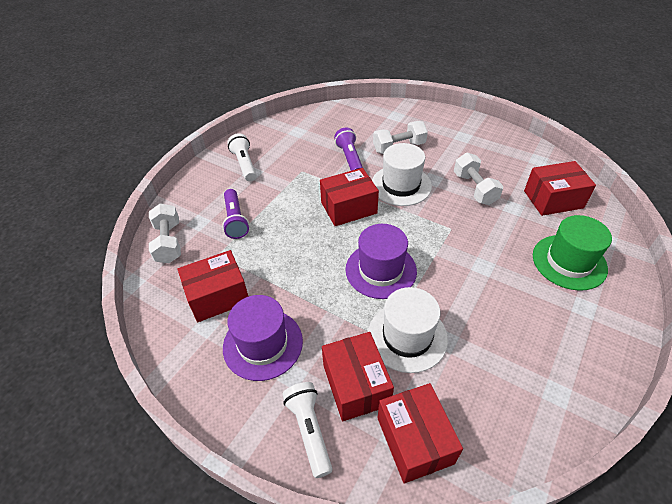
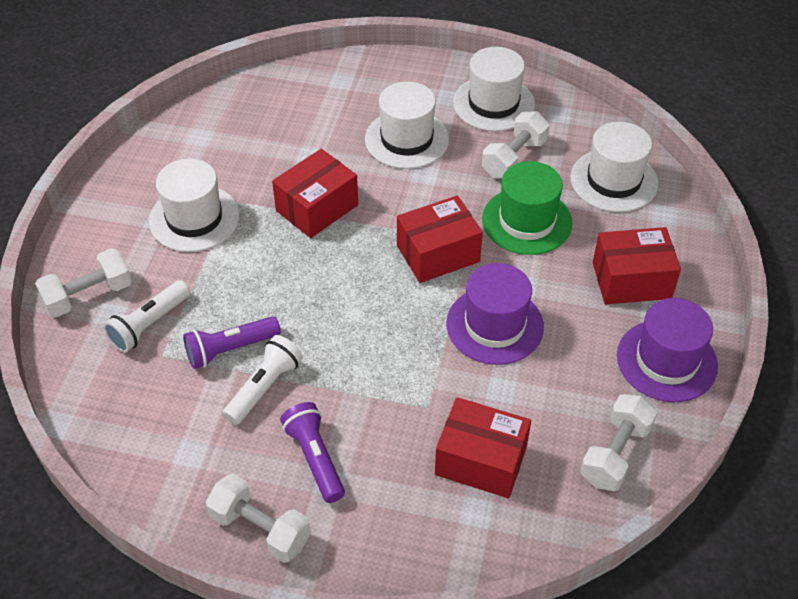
red box: 5 -> 4
white dumbbell: 3 -> 4
white hat: 2 -> 4

